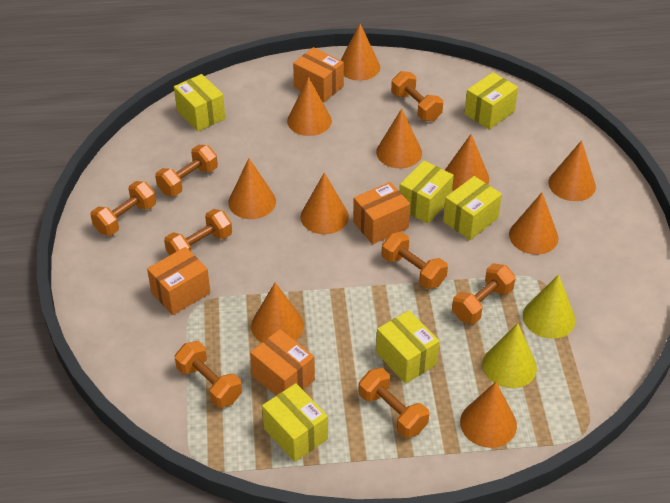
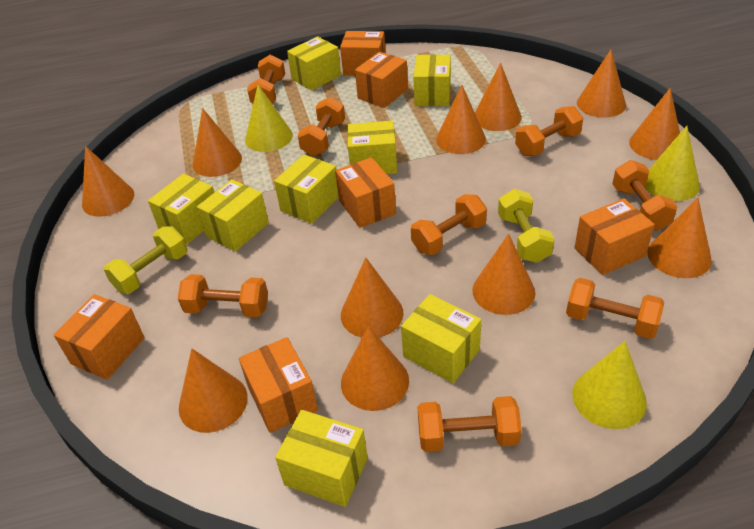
orange box: 4 -> 6
orange cone: 10 -> 11
yellow box: 6 -> 8
yellow cone: 2 -> 3
yellow dumbbell: 0 -> 2

